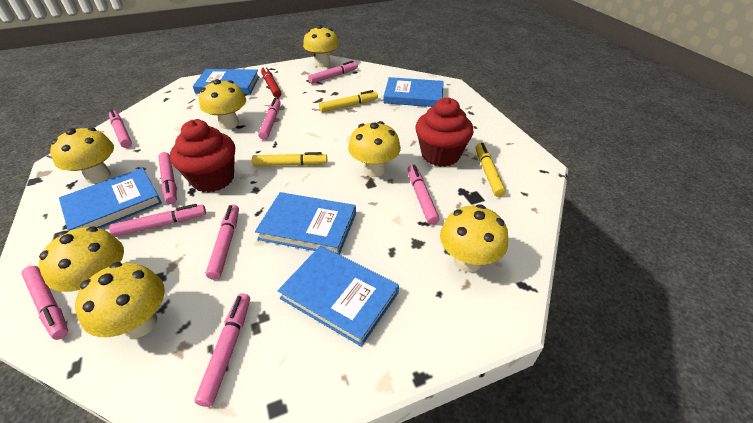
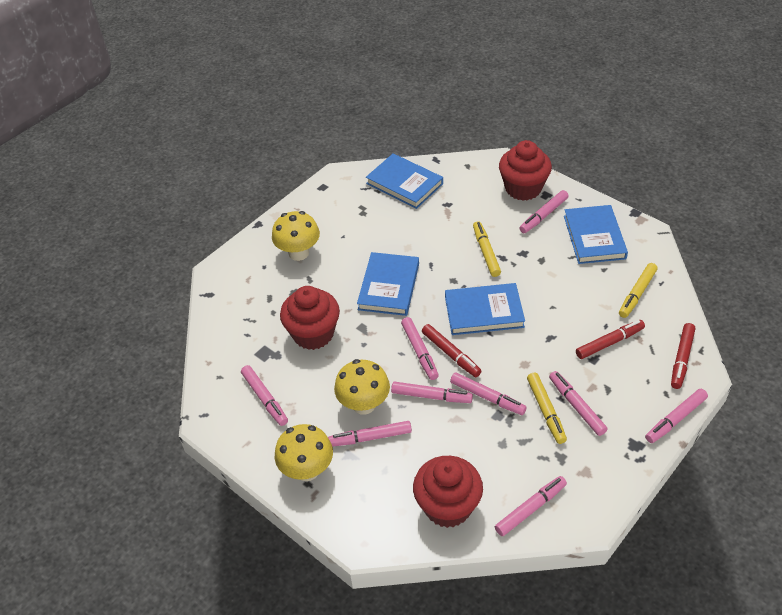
blue book: 5 -> 4
red cupcake: 2 -> 3
red marker: 1 -> 3
yellow mushroom: 7 -> 3

